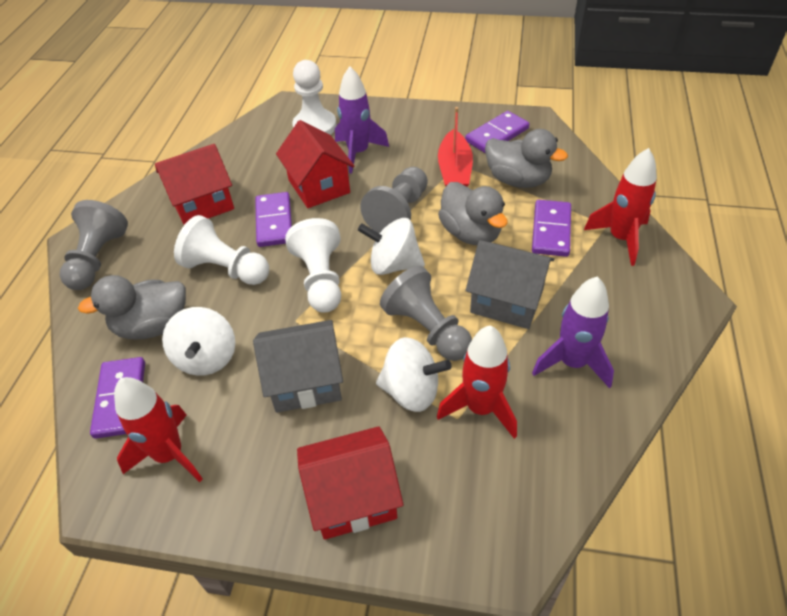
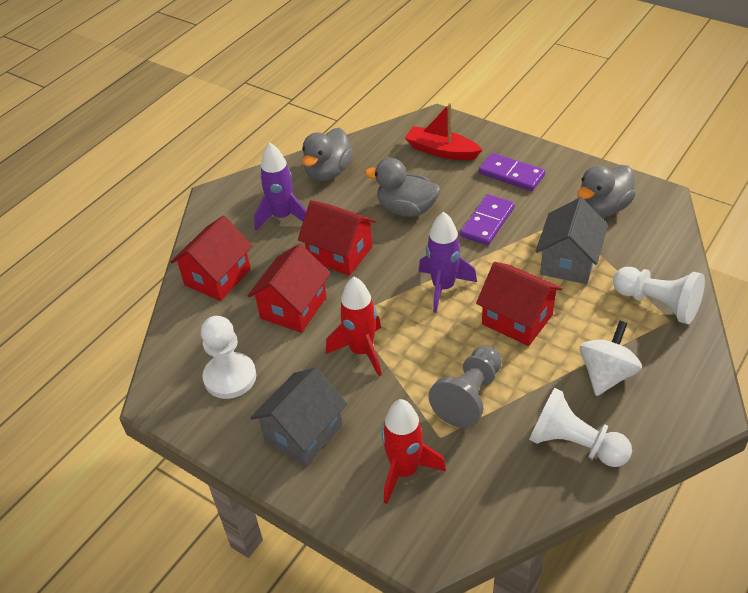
grey pawn: 3 -> 1
purple domino: 4 -> 2
red house: 3 -> 4
red rocket: 3 -> 2
white spinning top: 3 -> 1

